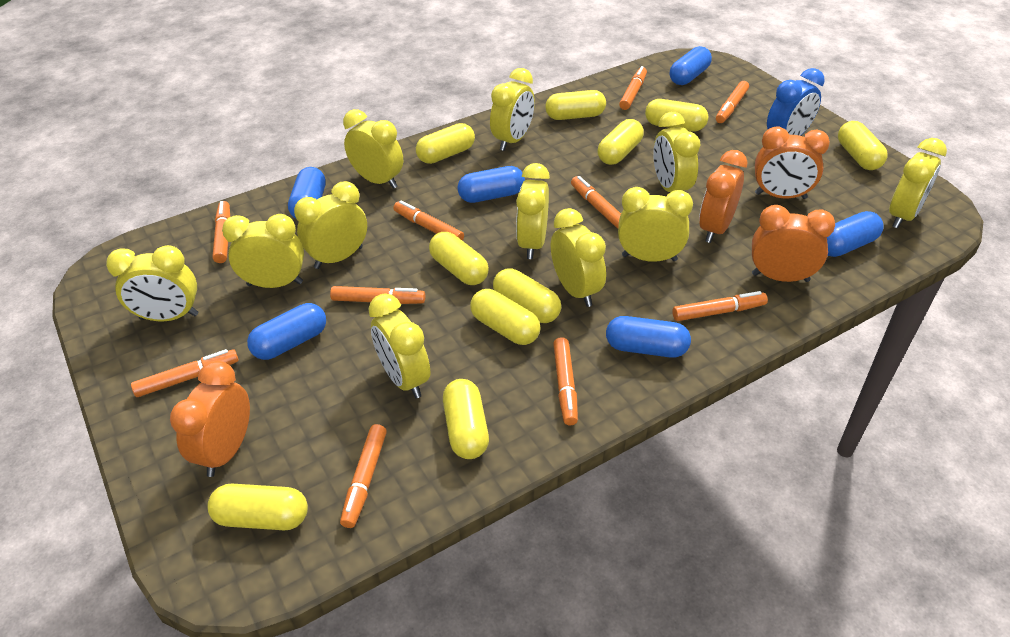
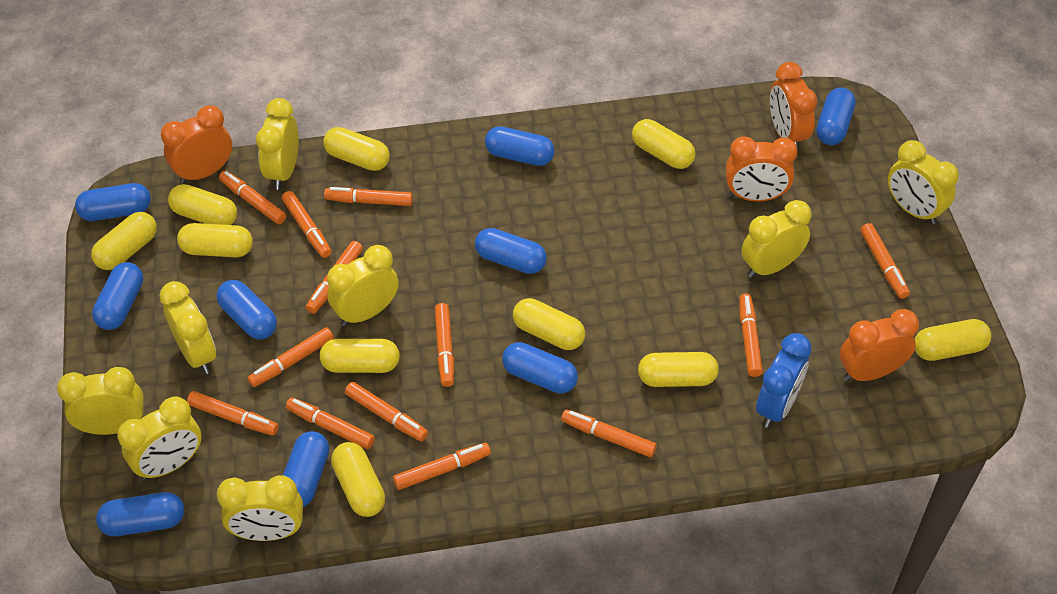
blue capsule: 6 -> 9
orange marker: 10 -> 13
yellow clock: 11 -> 8

